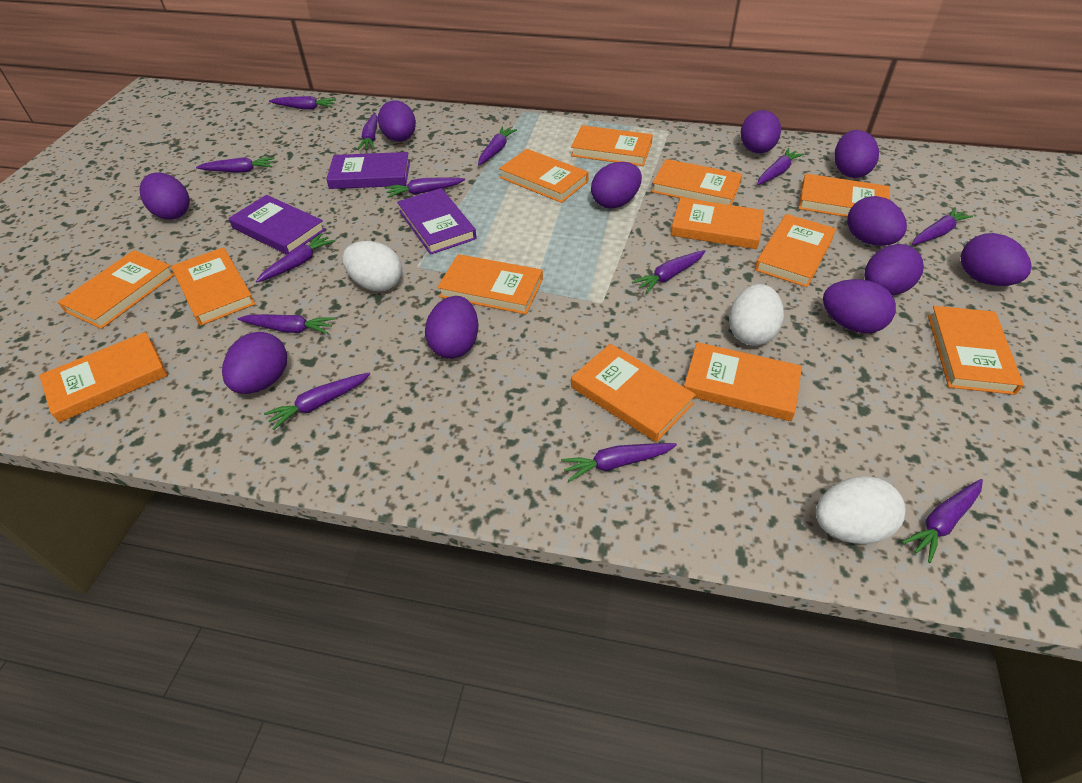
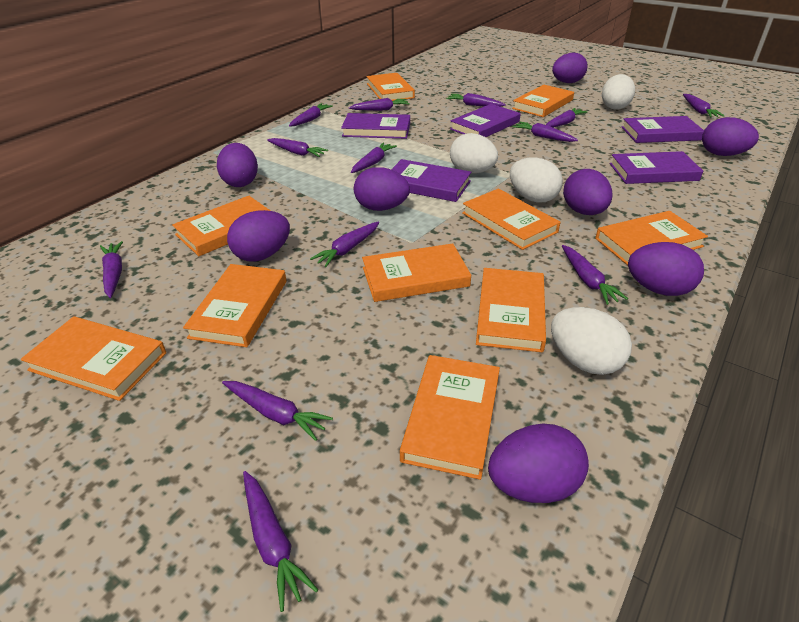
orange book: 13 -> 10
purple book: 3 -> 5
purple egg: 11 -> 8
white egg: 3 -> 4

